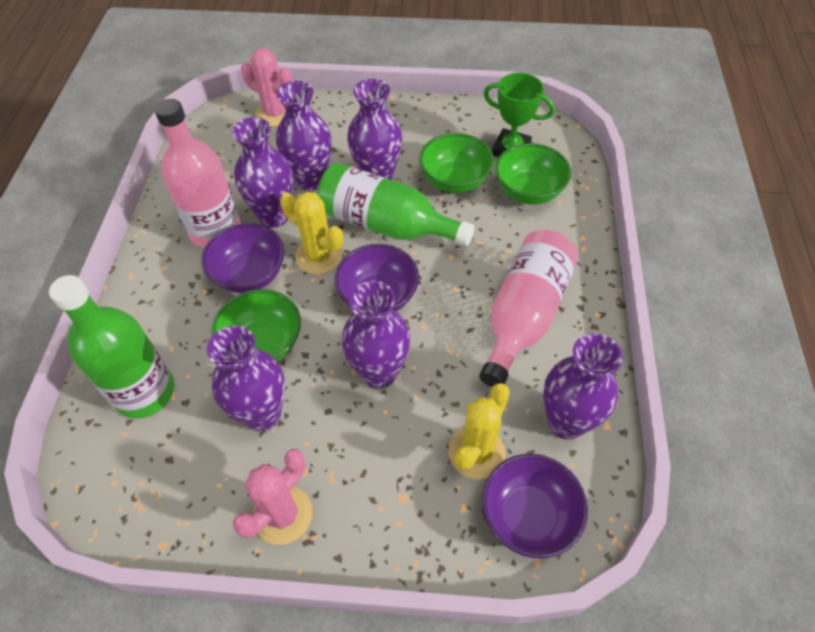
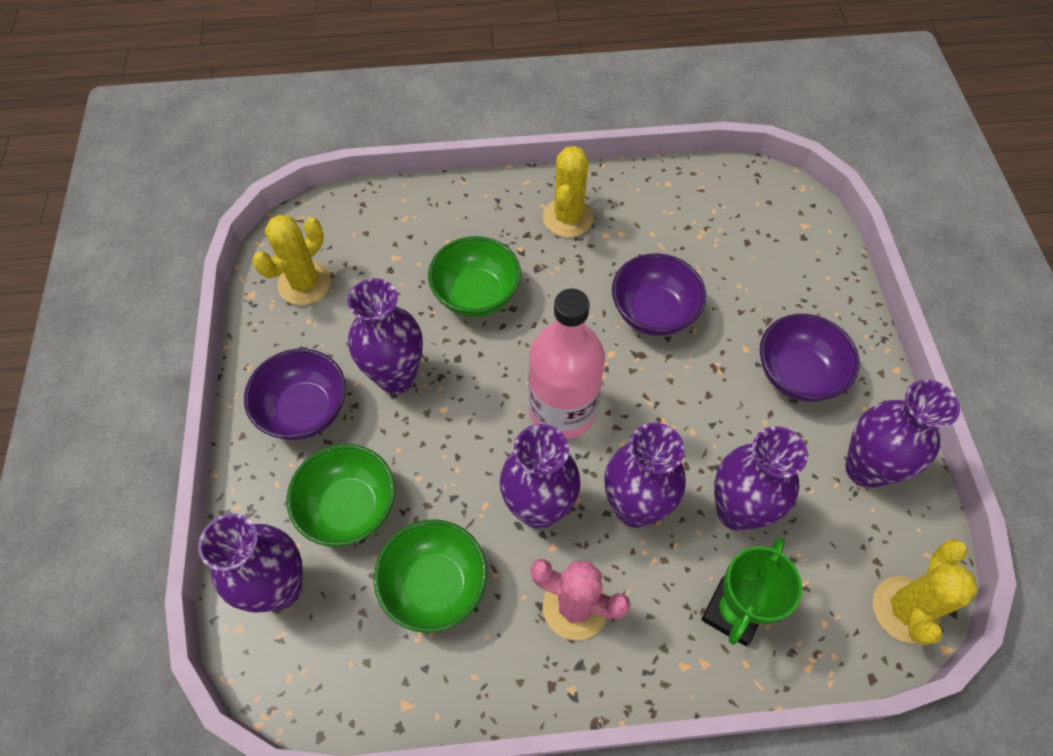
green bottle: 2 -> 0
pink bottle: 2 -> 1
pink cactus: 2 -> 1
yellow cactus: 2 -> 3

